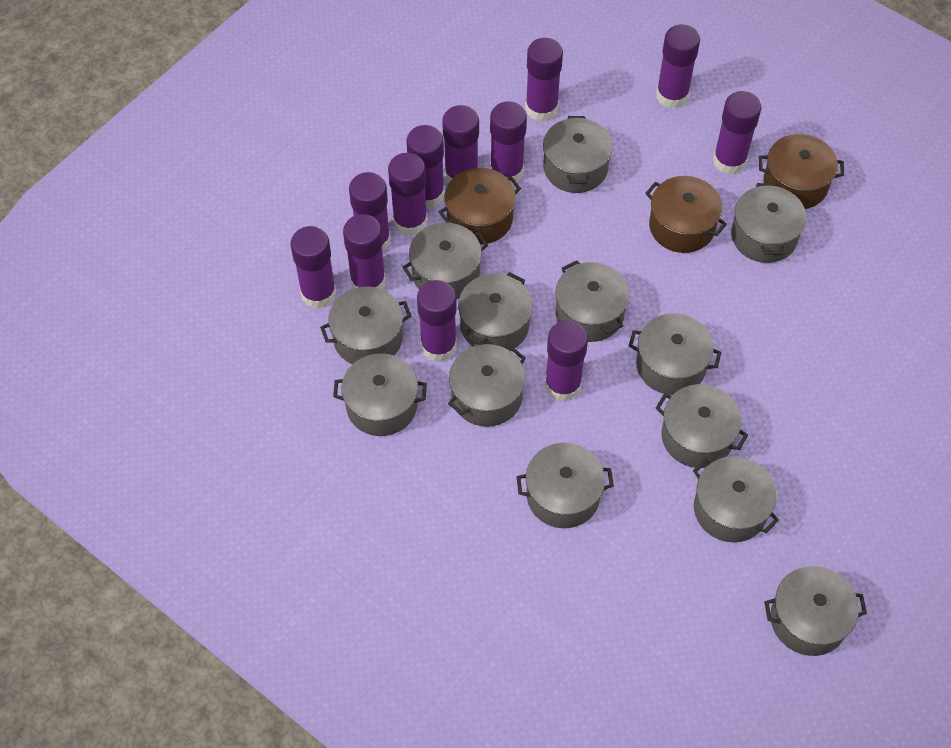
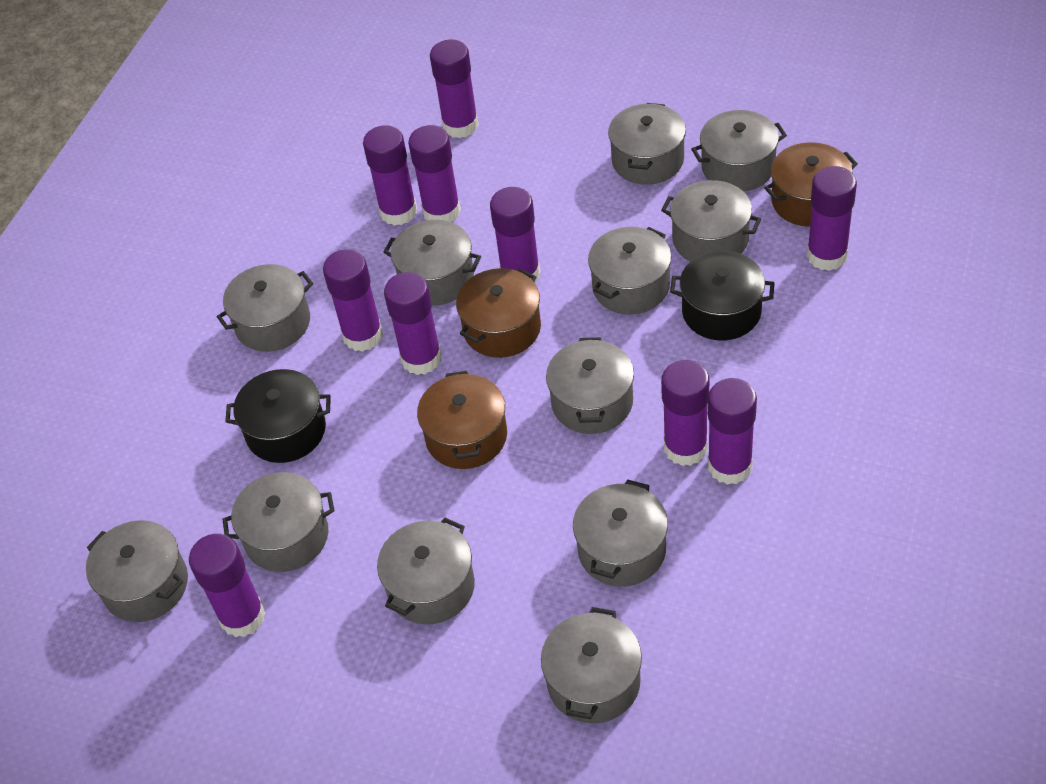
black pot: 0 -> 2
grey pot: 13 -> 12
purple glue stick: 12 -> 10

